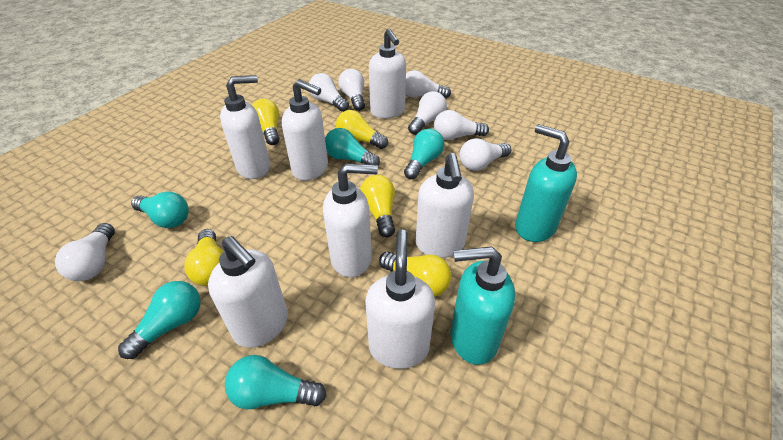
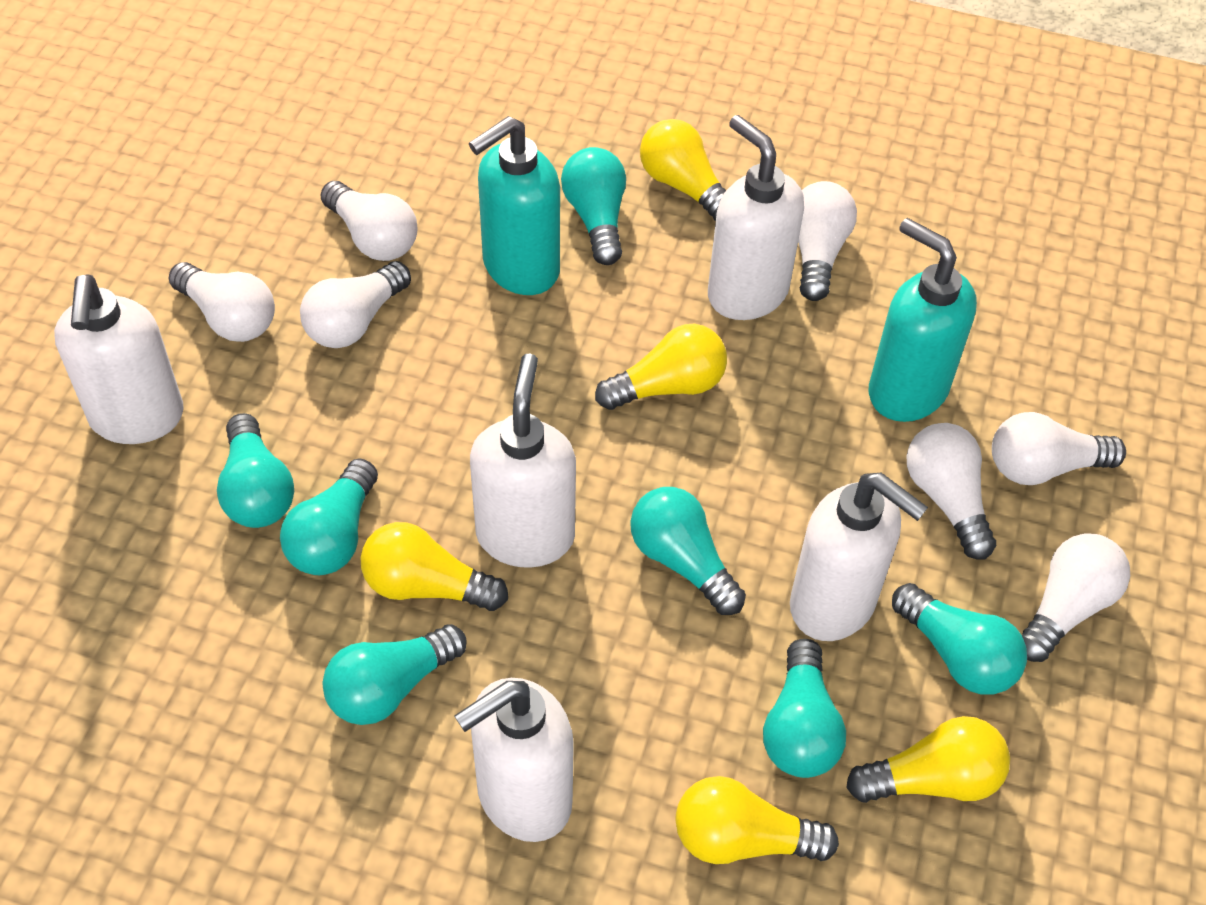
turquoise light bulb: 5 -> 7
white soap dispenser: 7 -> 5

